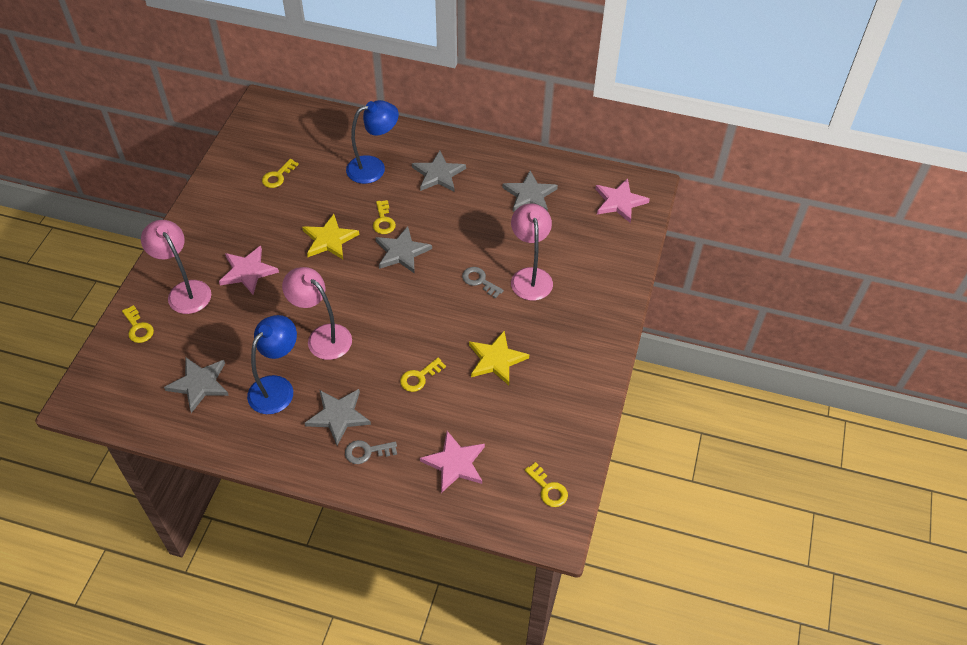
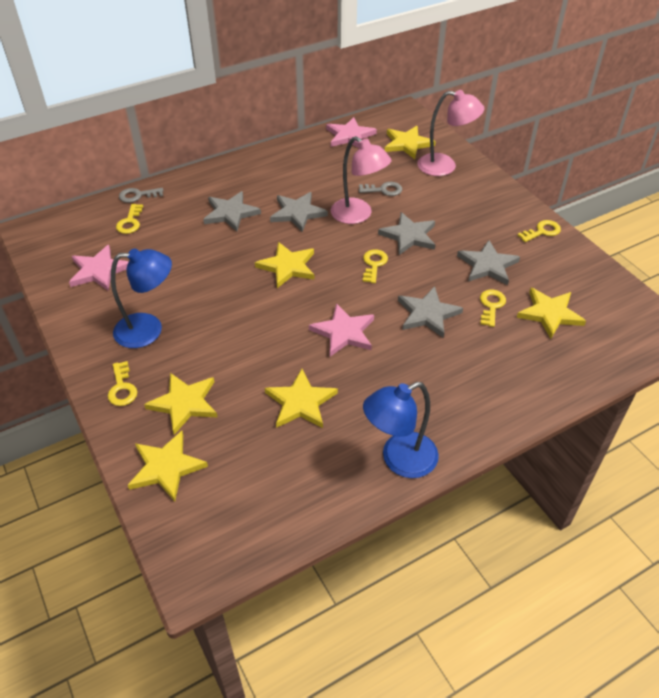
pink lamp: 3 -> 2
yellow star: 2 -> 6

